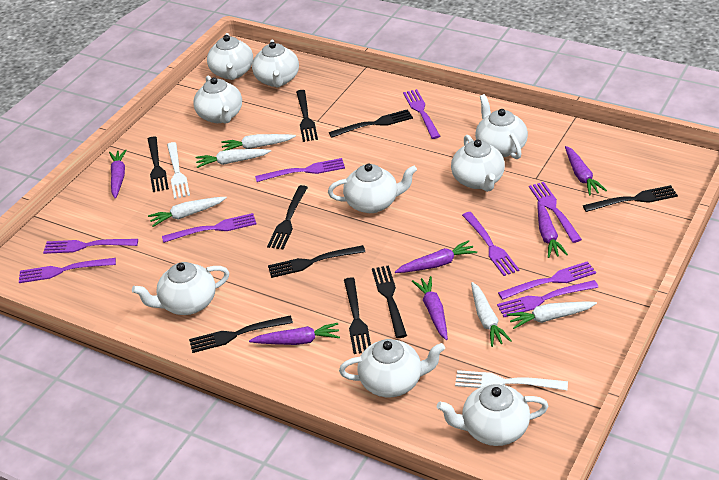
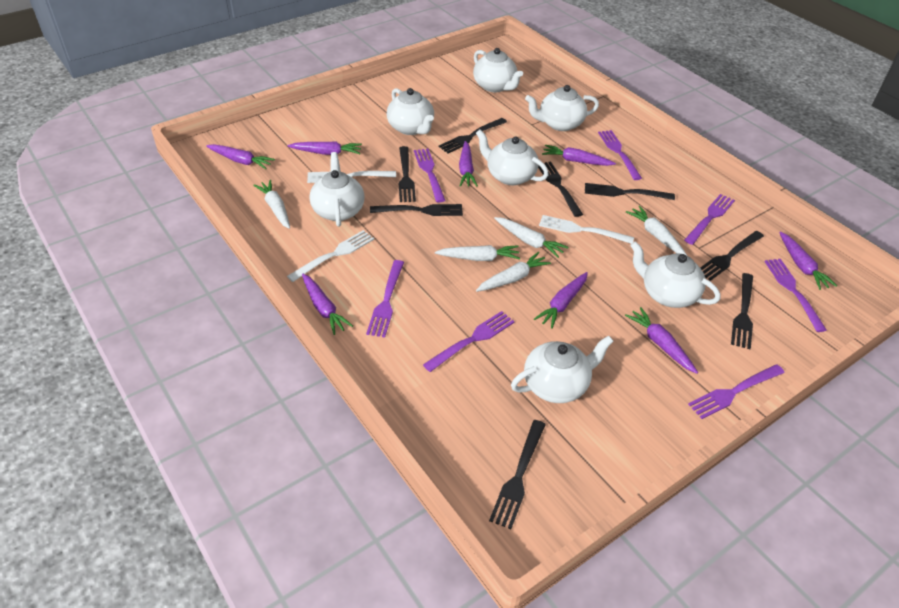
black fork: 9 -> 8
purple carrot: 6 -> 8
purple fork: 9 -> 7
white fork: 2 -> 3
white teapot: 9 -> 7

